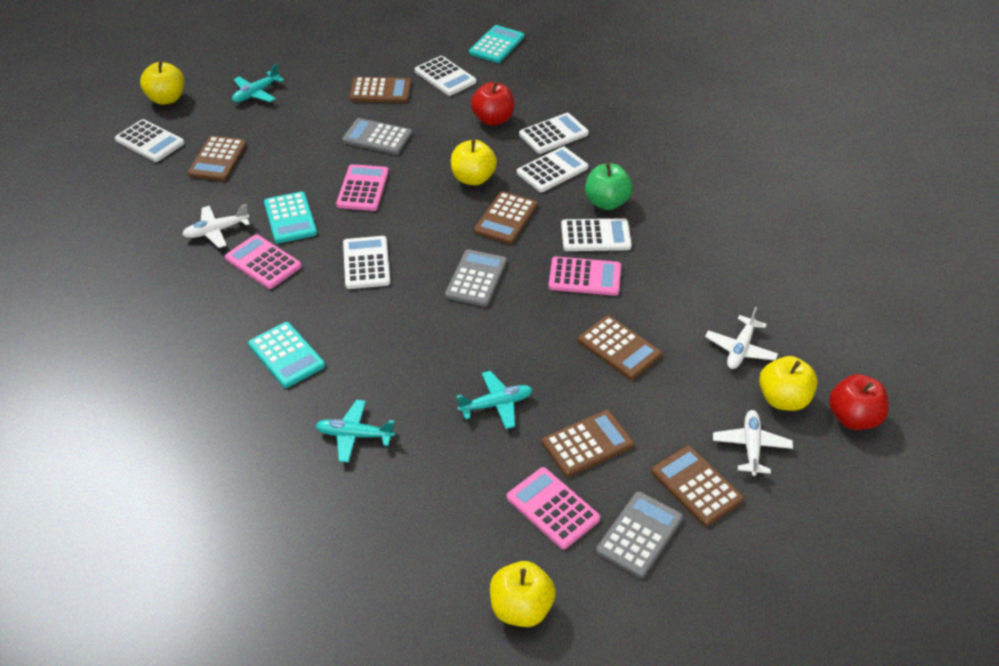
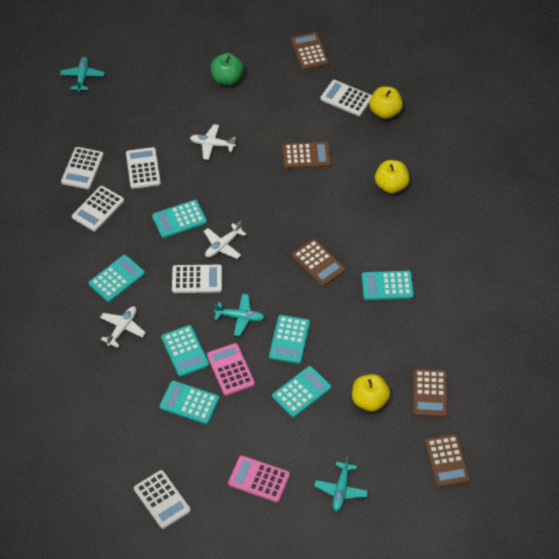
brown calculator: 6 -> 5
grey calculator: 3 -> 0
pink calculator: 4 -> 2
red apple: 2 -> 0
turquoise calculator: 3 -> 7
yellow apple: 4 -> 3

